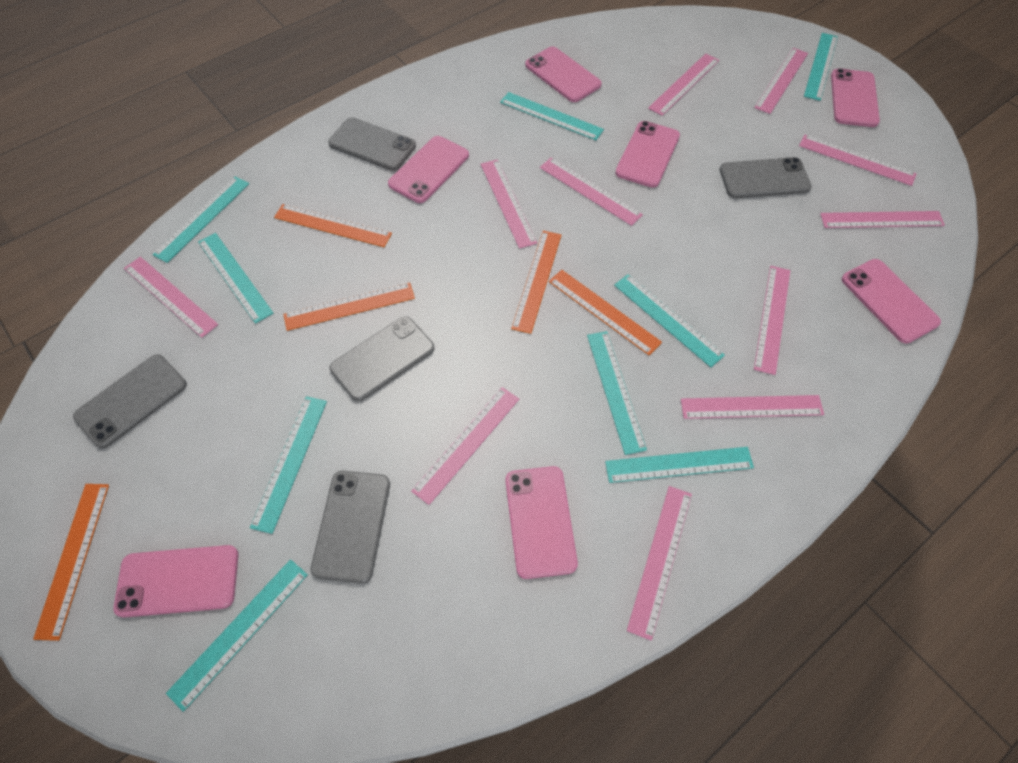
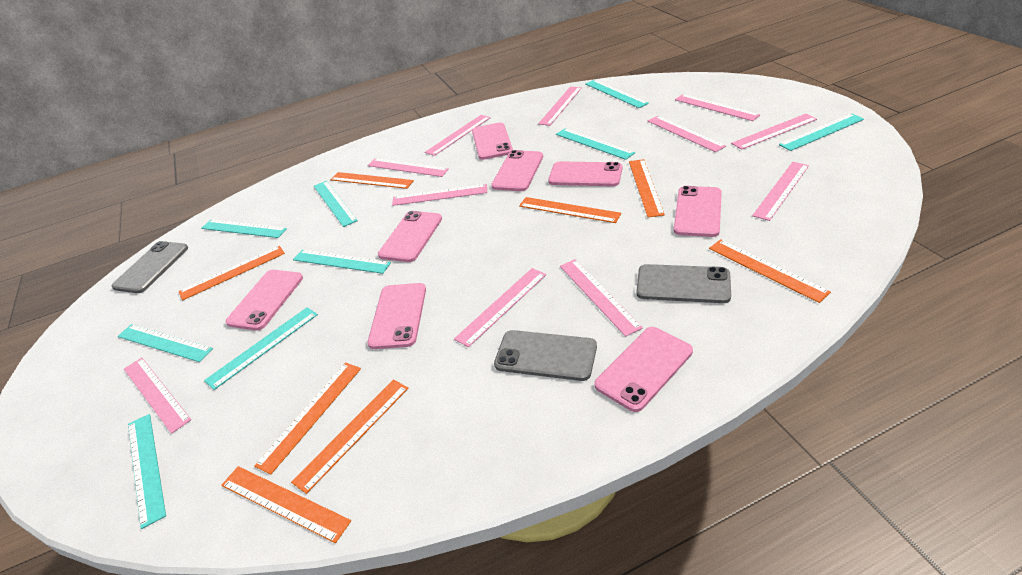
grey phone: 5 -> 3
orange ruler: 5 -> 8
pink phone: 7 -> 8

